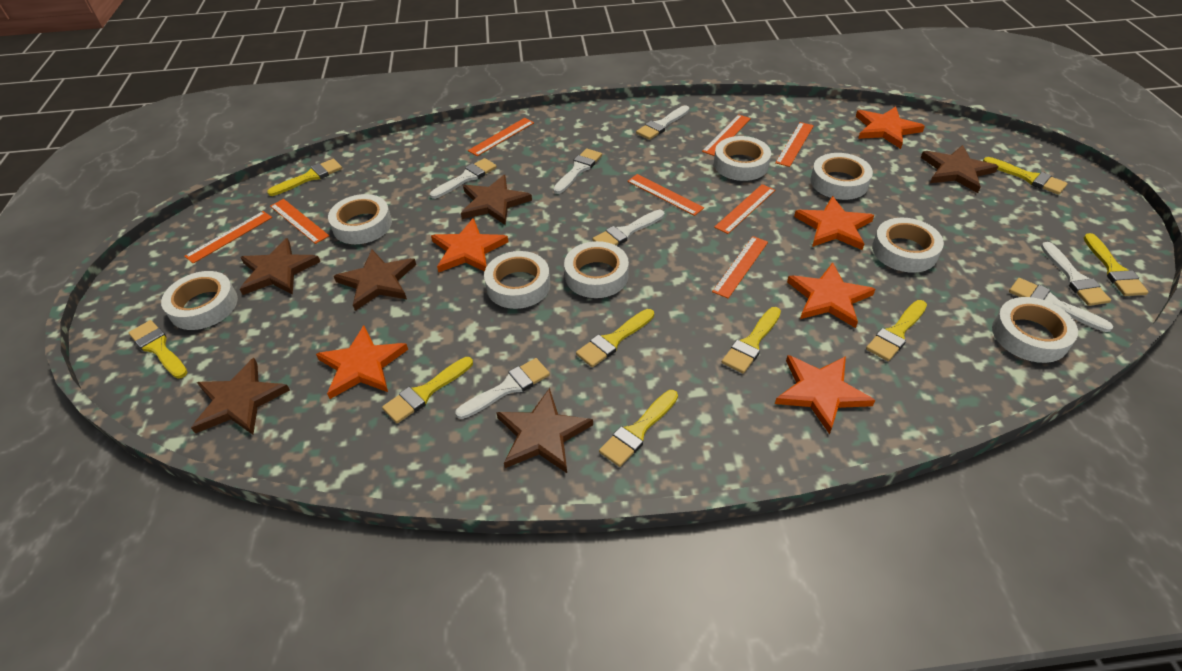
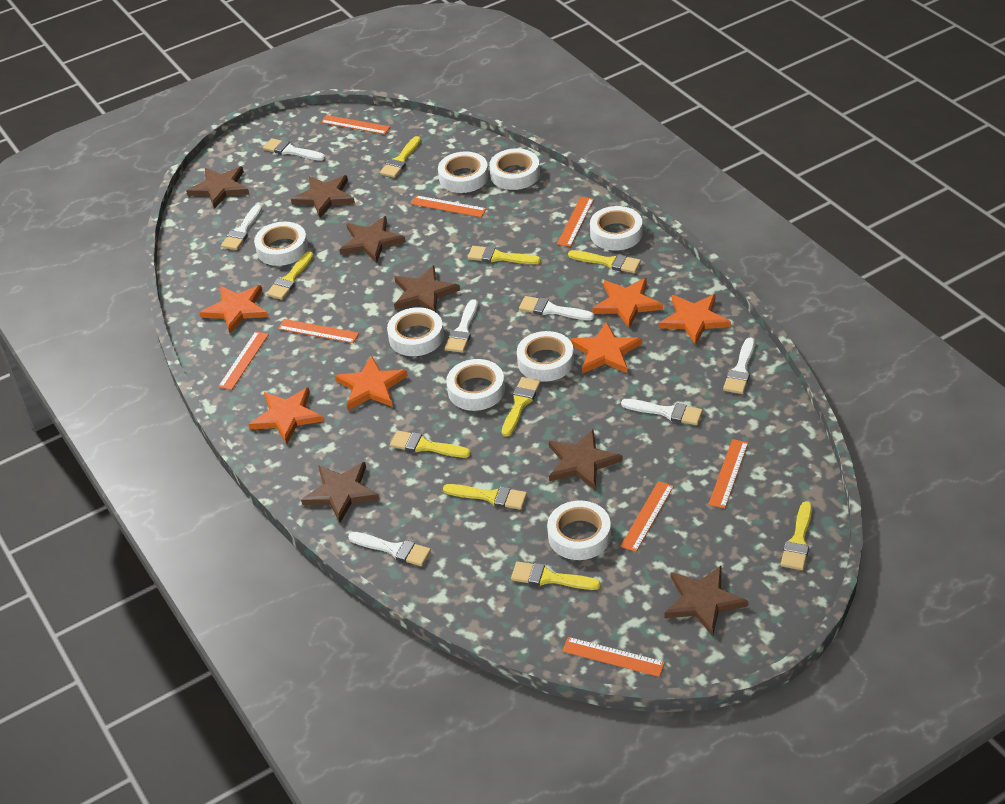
brown star: 6 -> 7

